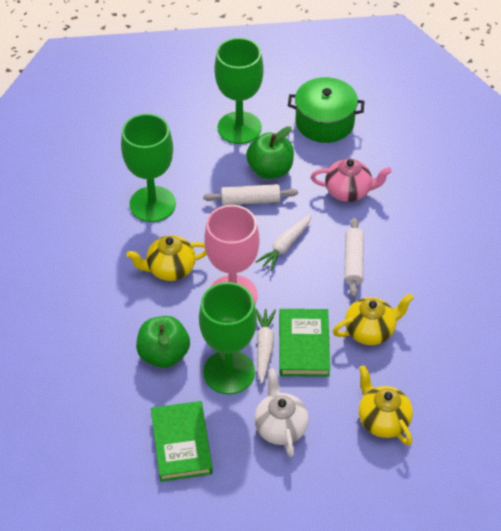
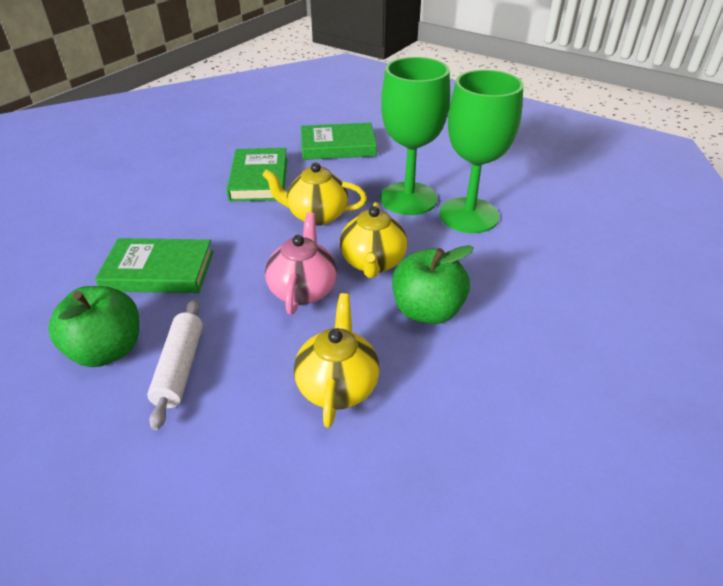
green book: 2 -> 3
green goblet: 3 -> 2
green pot: 1 -> 0
pink goblet: 1 -> 0
white carrot: 2 -> 0
white rolling pin: 2 -> 1
white teapot: 1 -> 0

